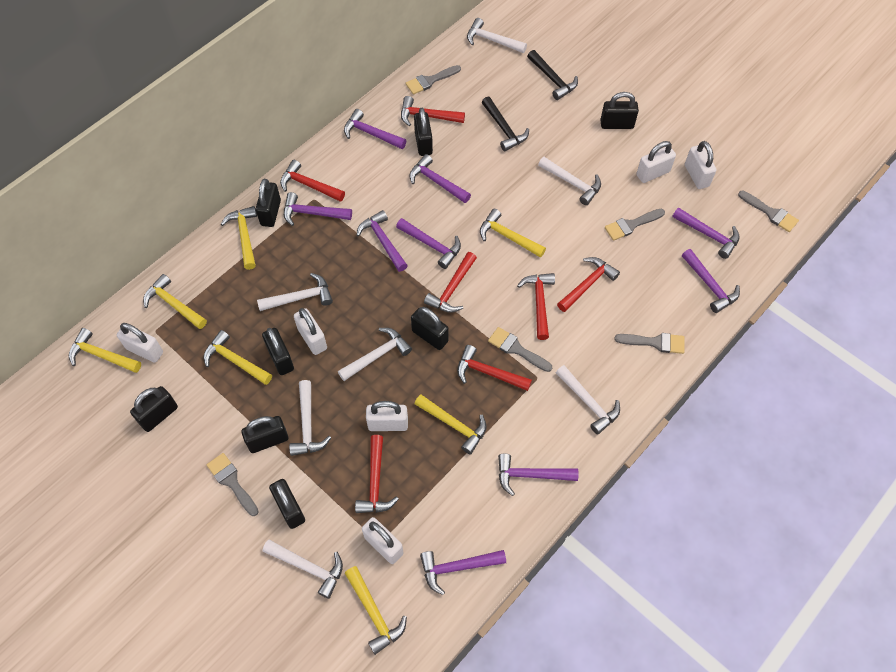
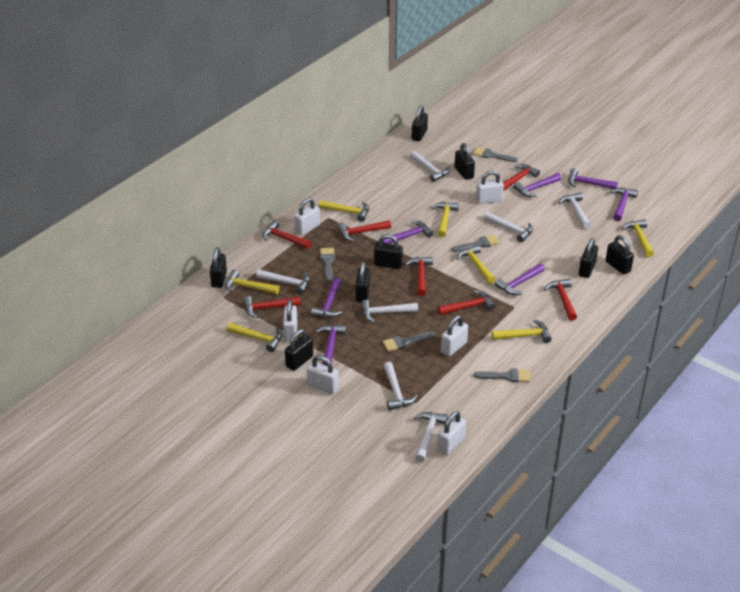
black hammer: 2 -> 0
grey brush: 6 -> 5
purple hammer: 9 -> 7

